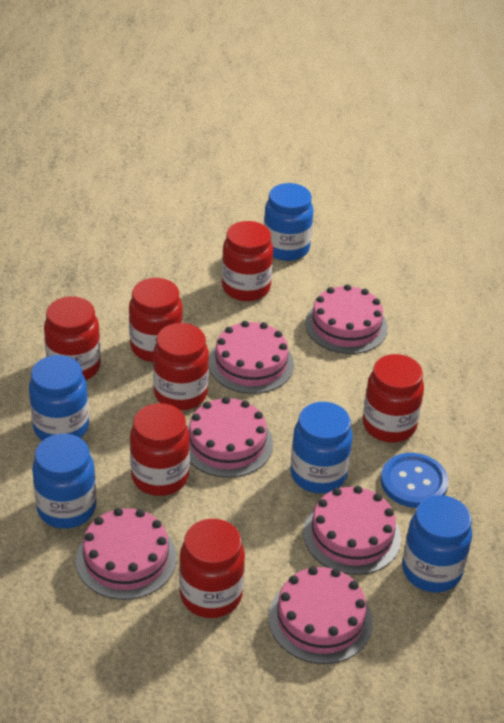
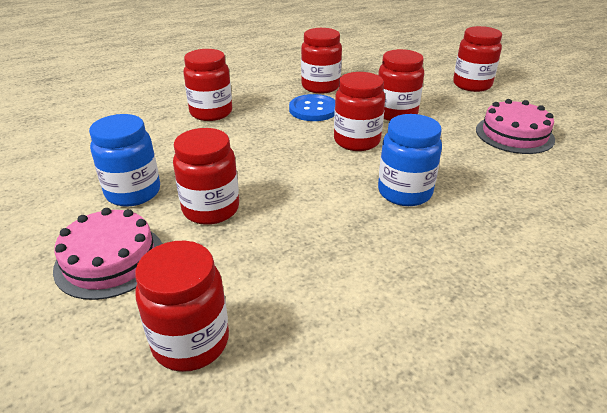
blue jar: 5 -> 2
pink cake: 6 -> 2

